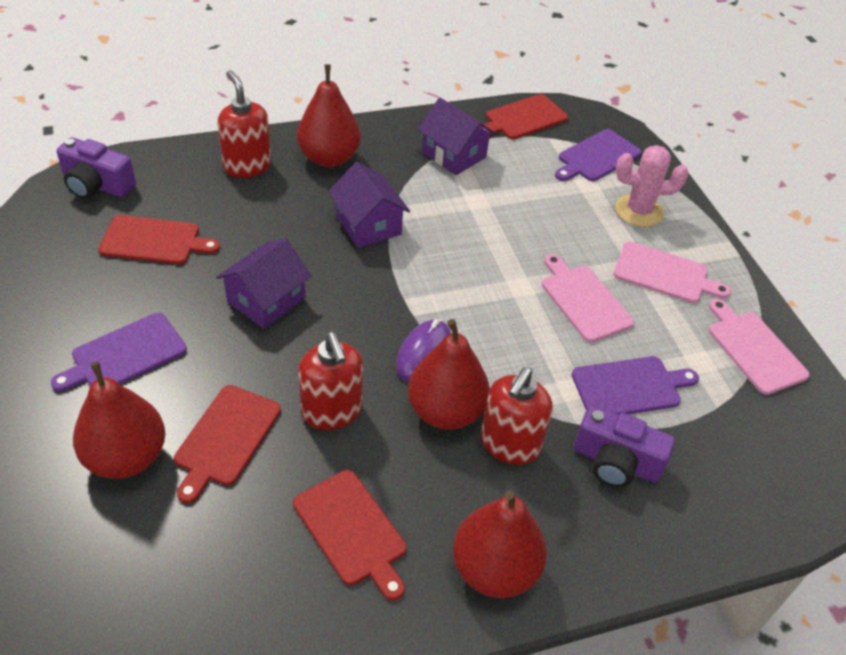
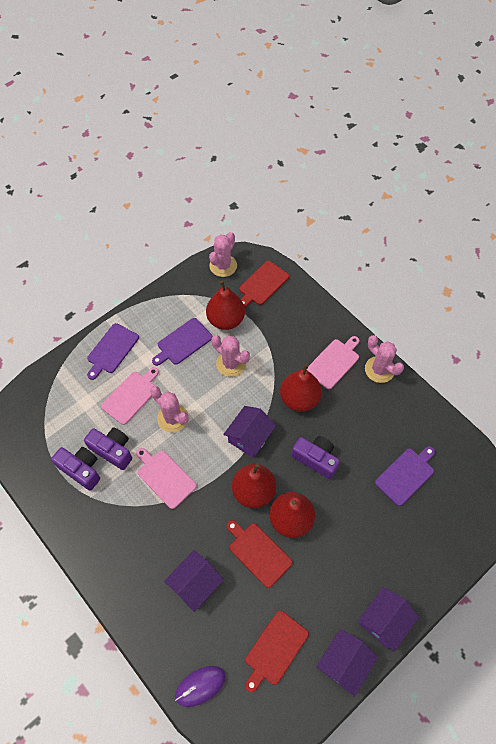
pink cactus: 1 -> 4
purple camera: 2 -> 3
purple house: 3 -> 4
red cutting board: 4 -> 3
red soap dispenser: 3 -> 0

